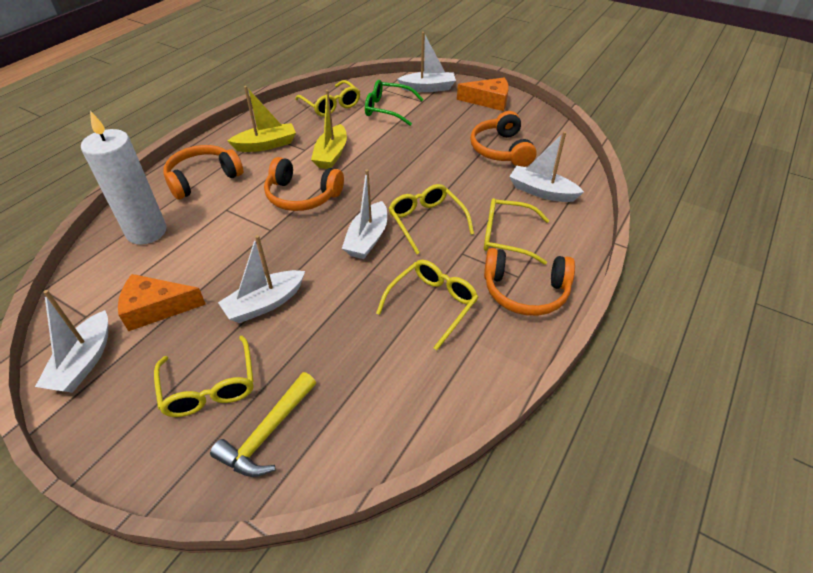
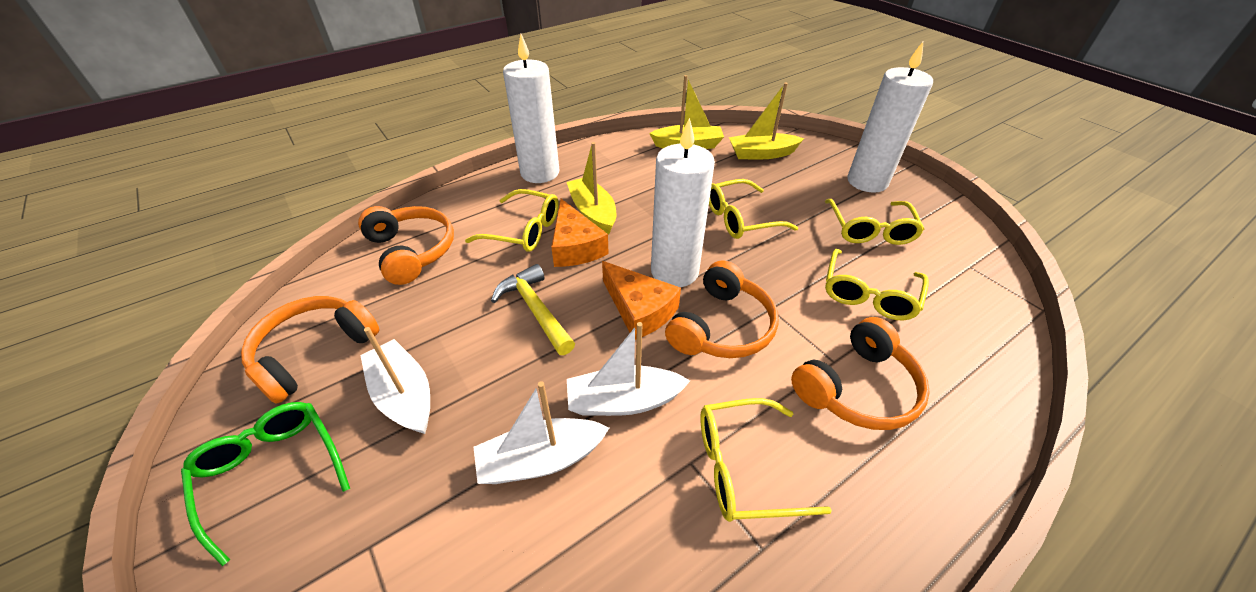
white boat: 5 -> 3
white candle: 1 -> 3
yellow boat: 2 -> 3

